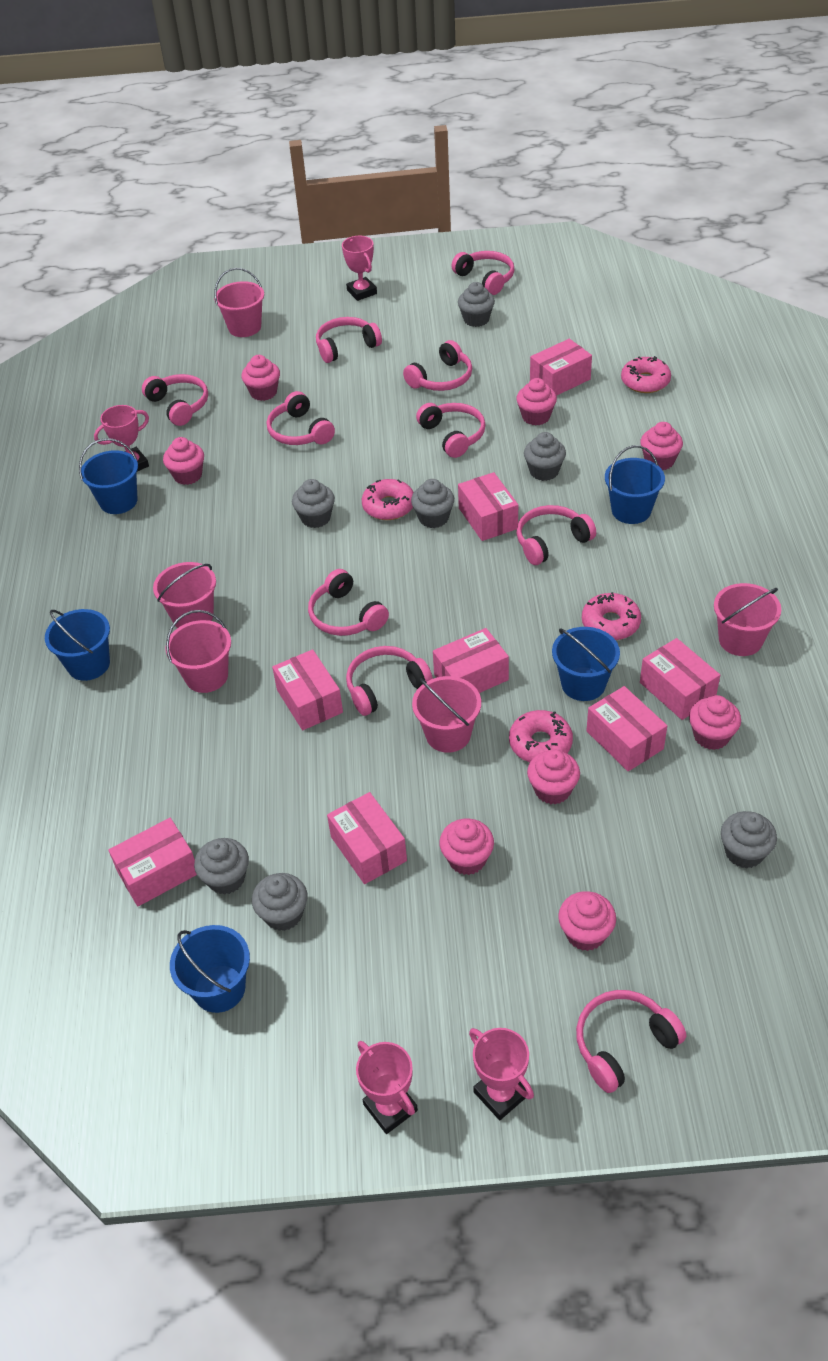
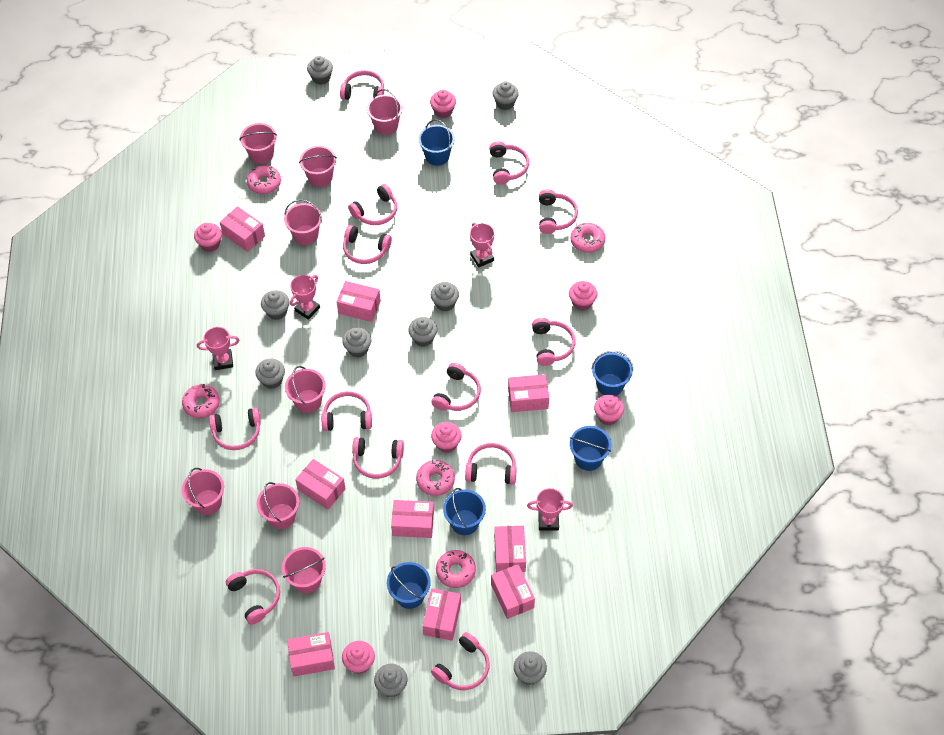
grey cupcake: 7 -> 9
pink box: 8 -> 9
pink bucket: 5 -> 8
pink cupcake: 8 -> 6
pink donut: 4 -> 5
pink headphones: 10 -> 13

